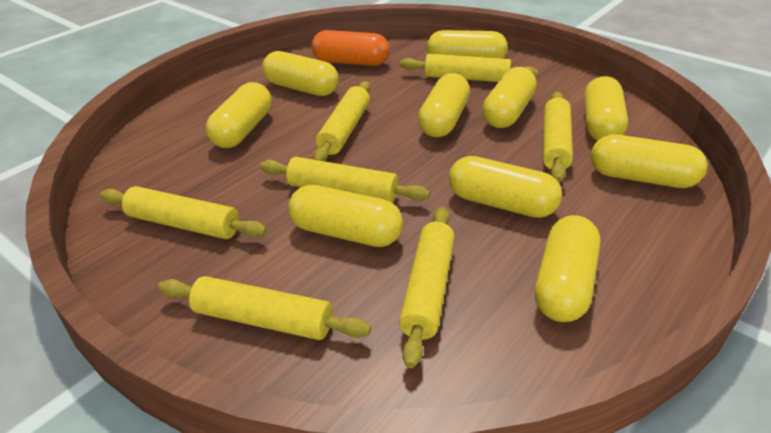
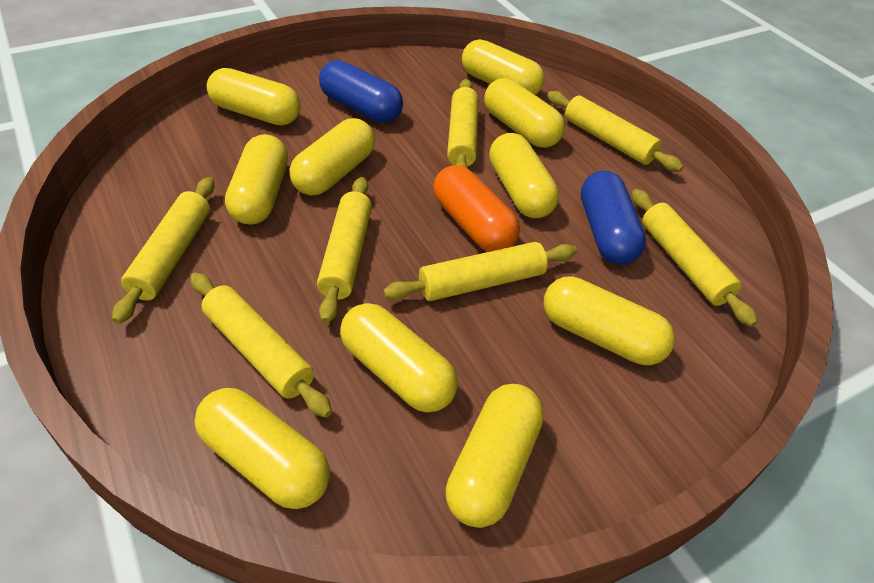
blue capsule: 0 -> 2

